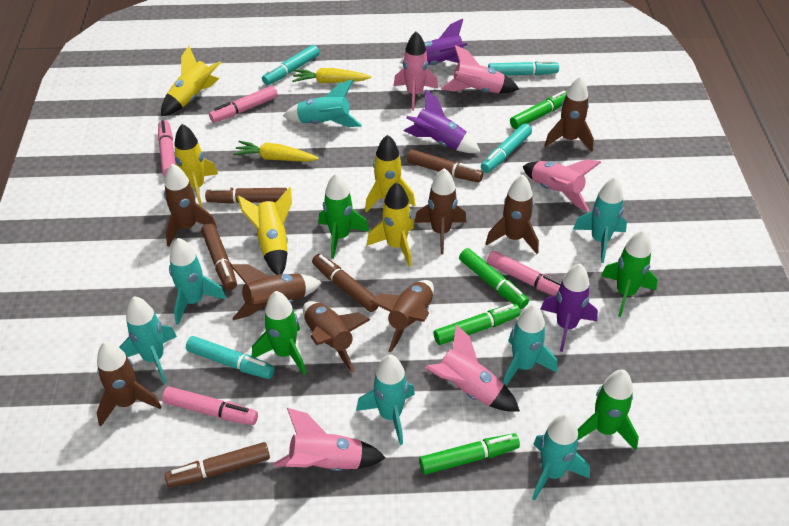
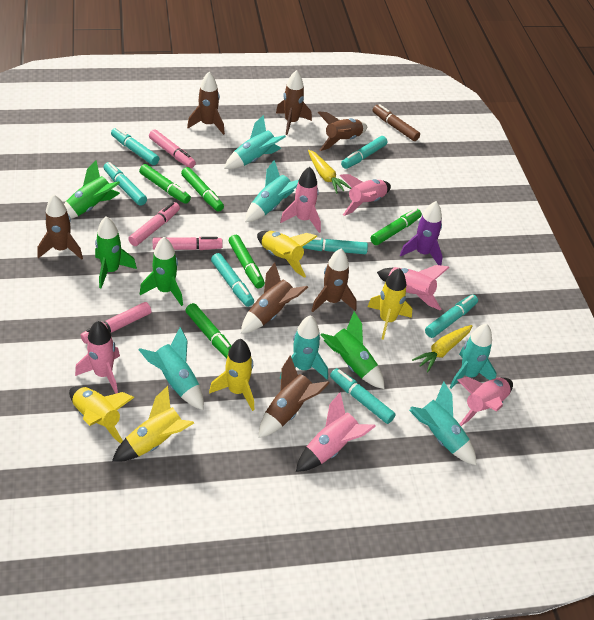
brown marker: 5 -> 1
brown rocket: 8 -> 7
green marker: 4 -> 5
pink rocket: 5 -> 6
purple rocket: 3 -> 1
turquoise marker: 4 -> 7
turquoise rocket: 7 -> 6

